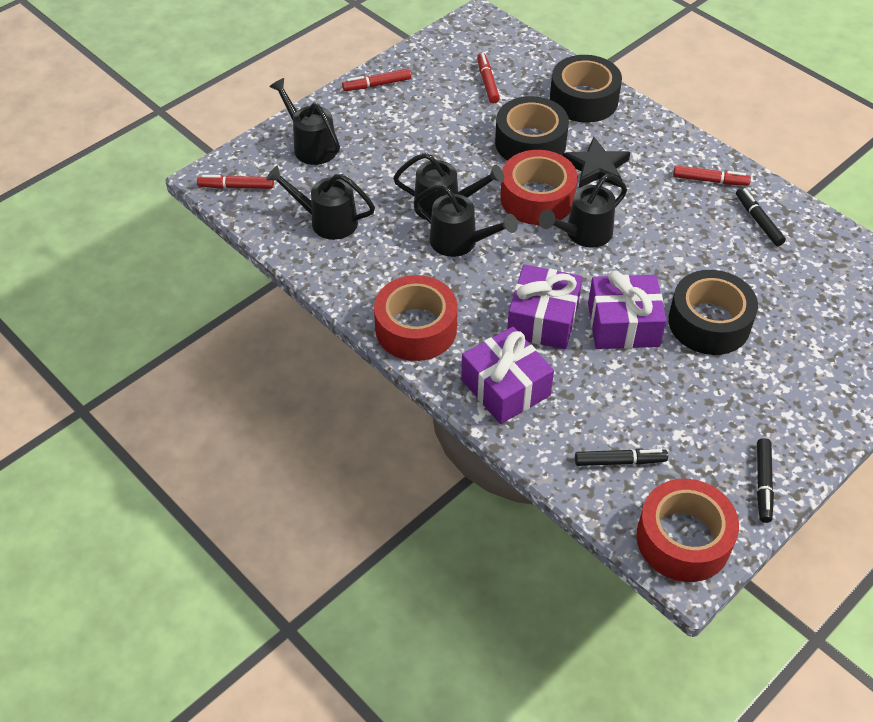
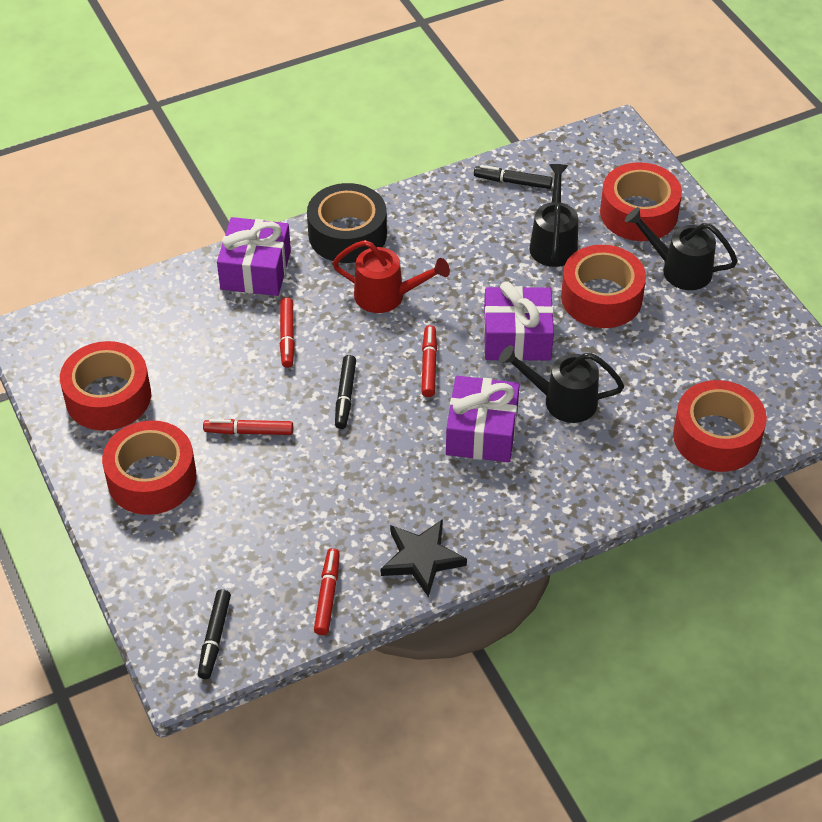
black tape: 3 -> 1
black watering can: 5 -> 3
red tape: 3 -> 5
red watering can: 0 -> 1

